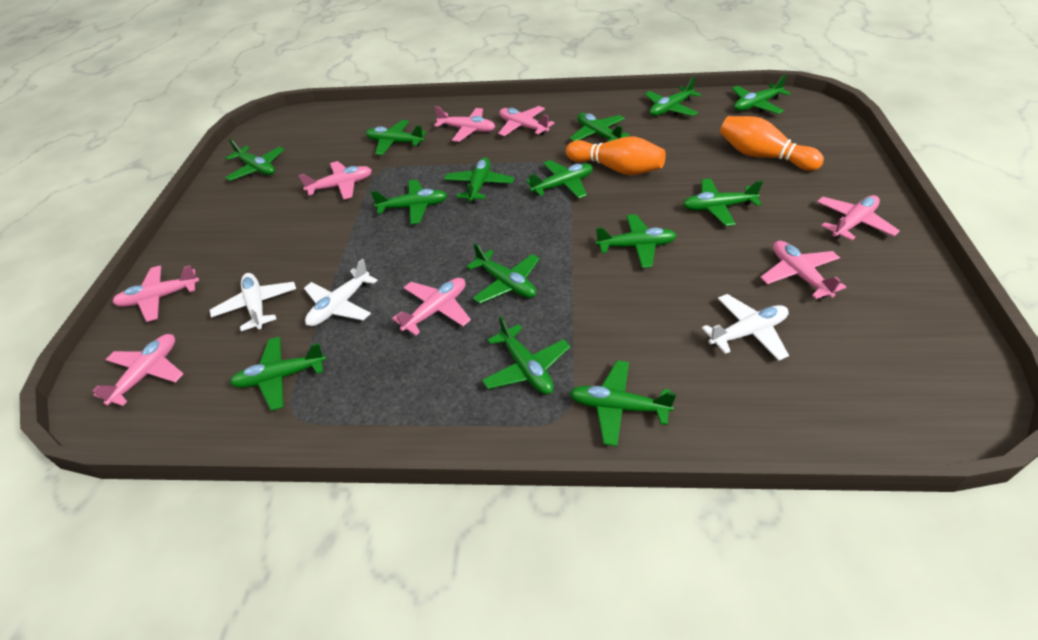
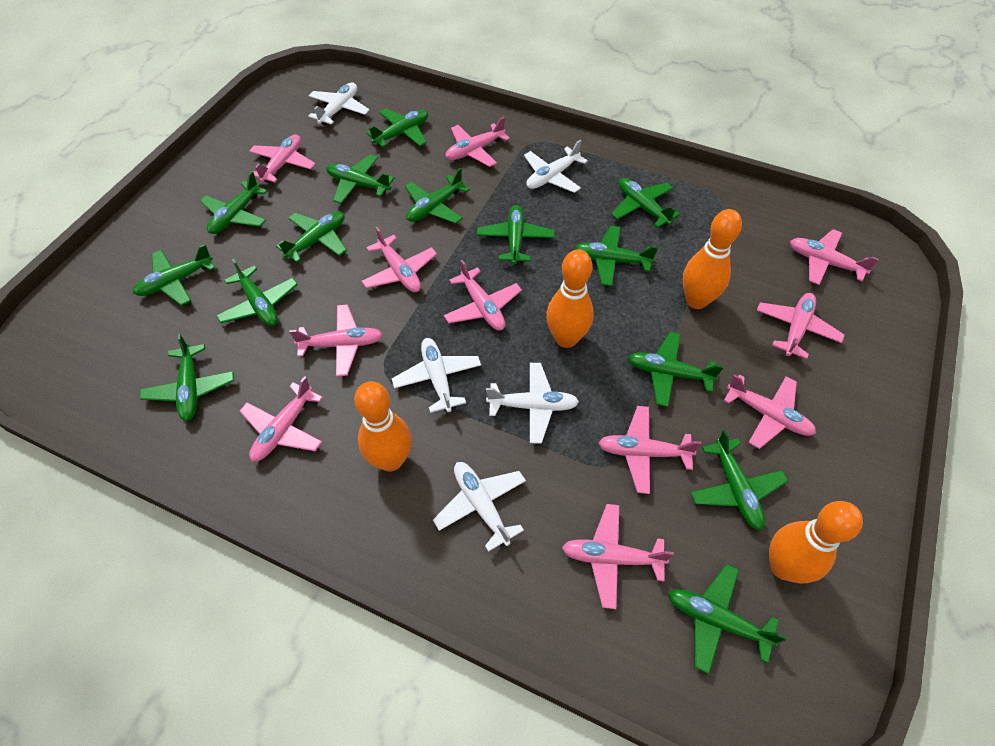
orange bowling pin: 2 -> 4
pink plane: 8 -> 11
white plane: 3 -> 5

